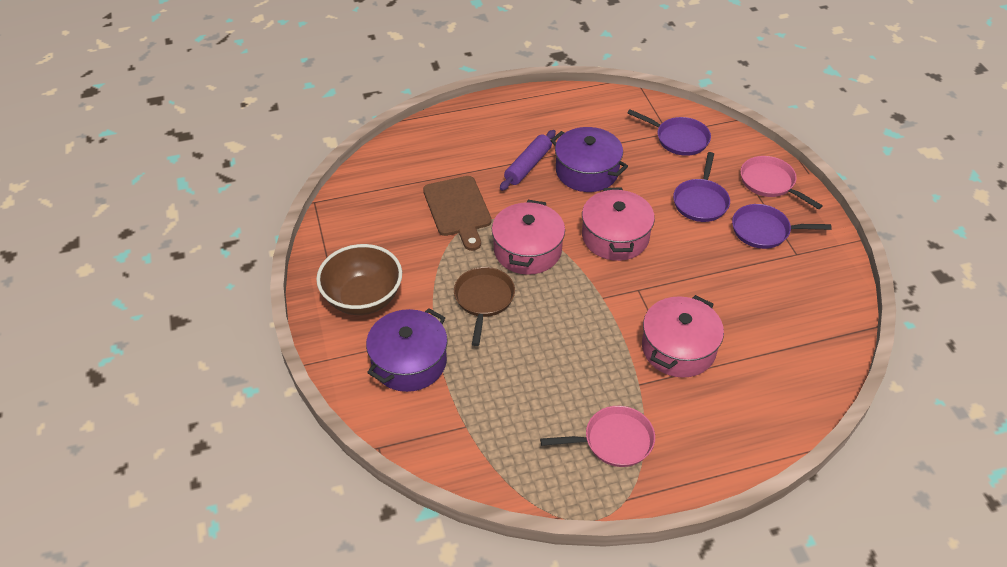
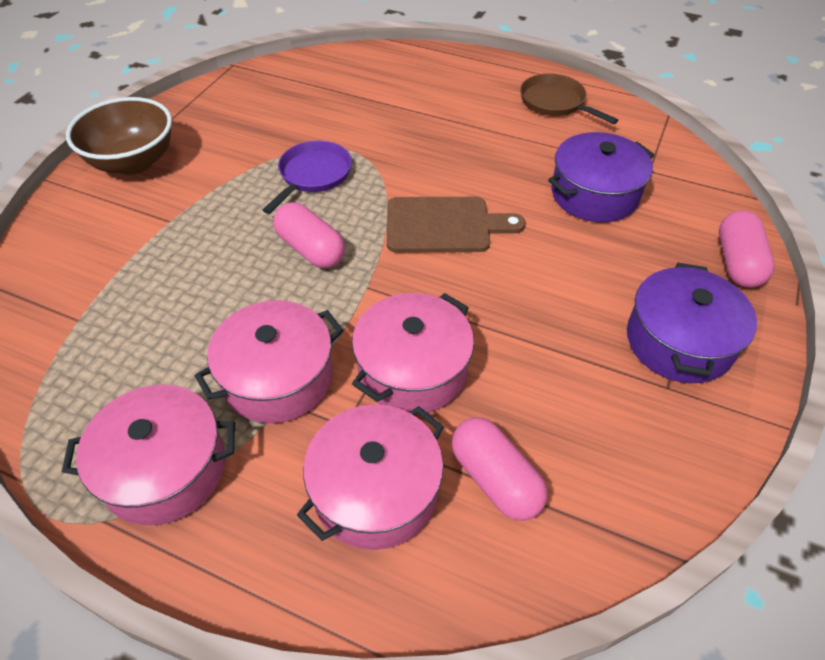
pink capsule: 0 -> 3
pink pan: 2 -> 0
pink pot: 3 -> 4
purple pan: 3 -> 1
purple rolling pin: 1 -> 0

